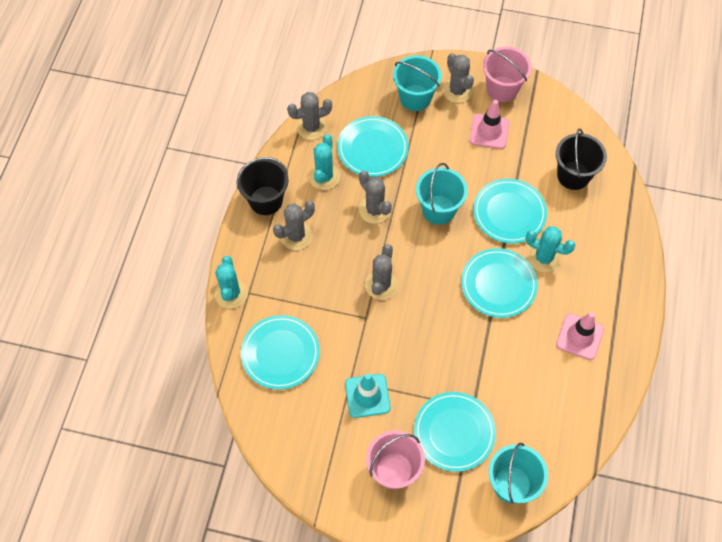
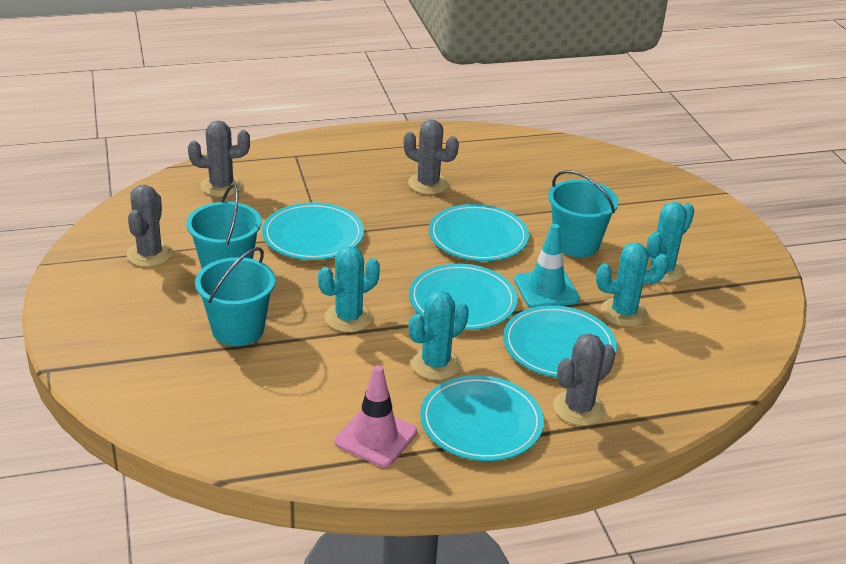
black bucket: 2 -> 0
grey cactus: 5 -> 4
pink bucket: 2 -> 0
pink traffic cone: 2 -> 1
turquoise cactus: 3 -> 4

